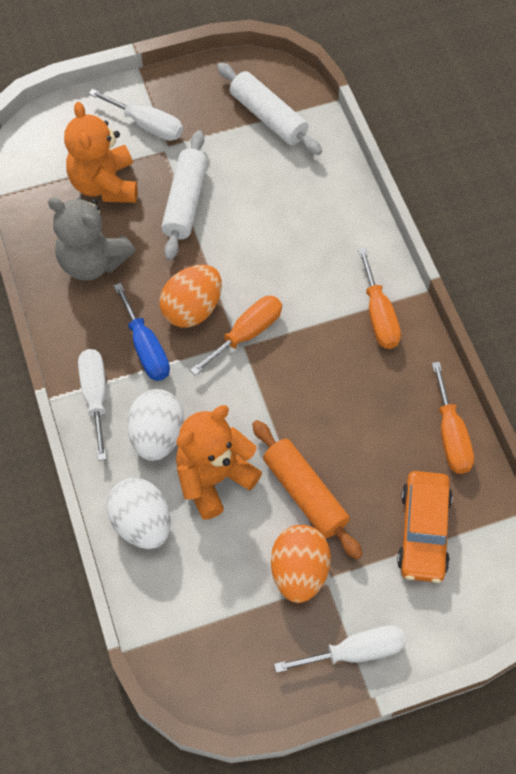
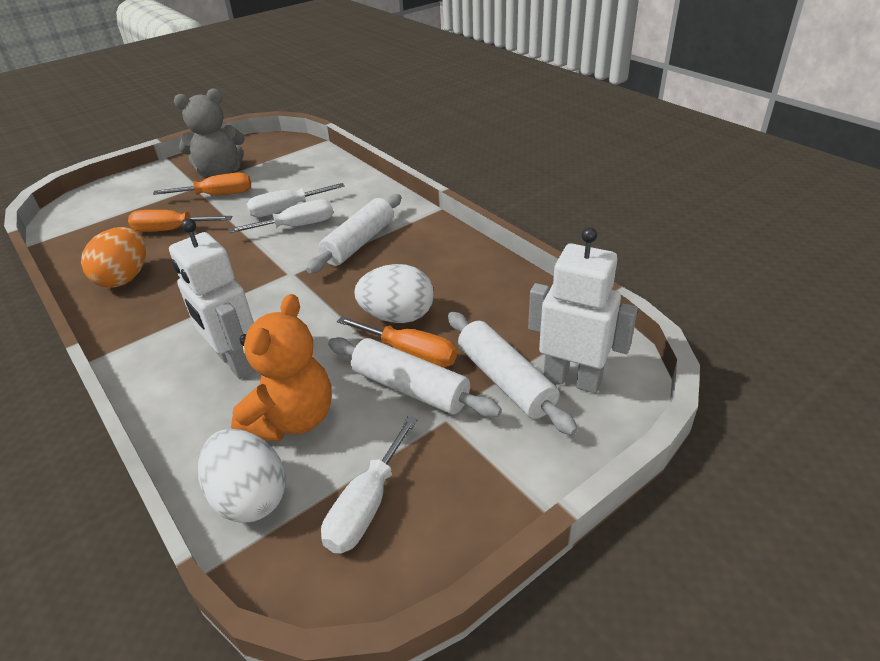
blue screwdriver: 1 -> 0
orange car: 1 -> 0
orange egg: 2 -> 1
orange rolling pin: 1 -> 0
orange teddy bear: 2 -> 1
white robot: 0 -> 2
white rolling pin: 2 -> 3

